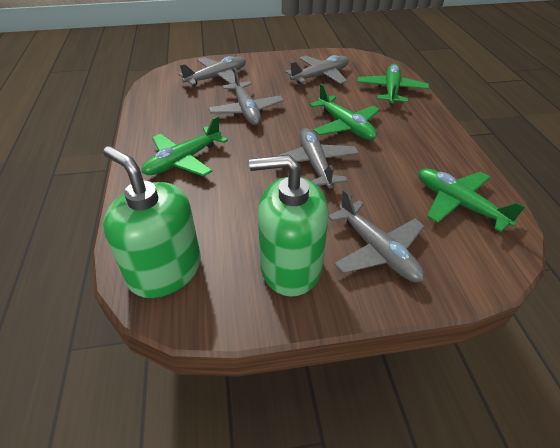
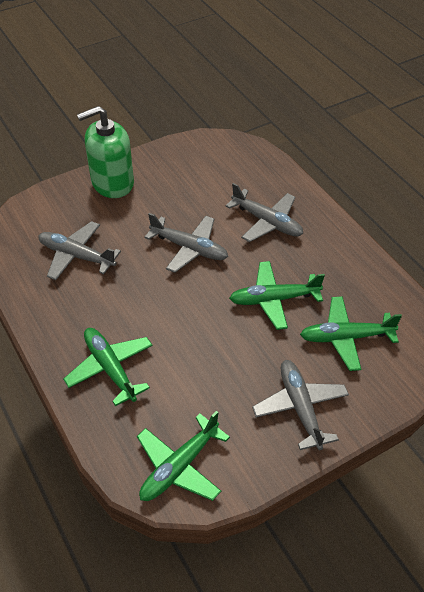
green soap dispenser: 2 -> 1
grey plane: 5 -> 4

